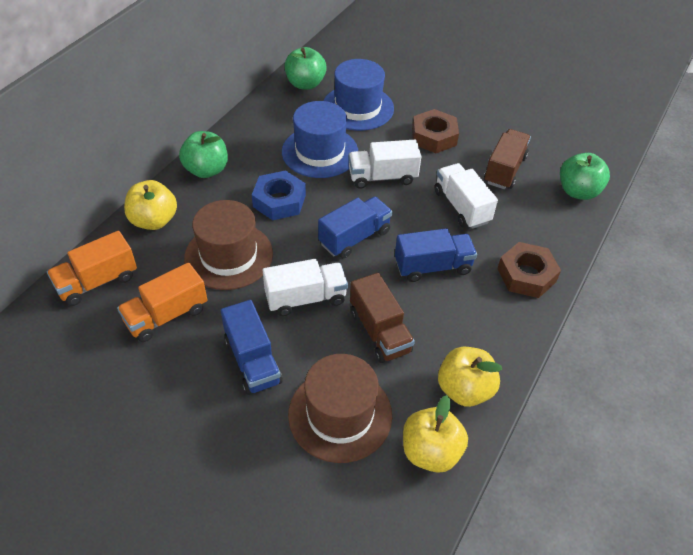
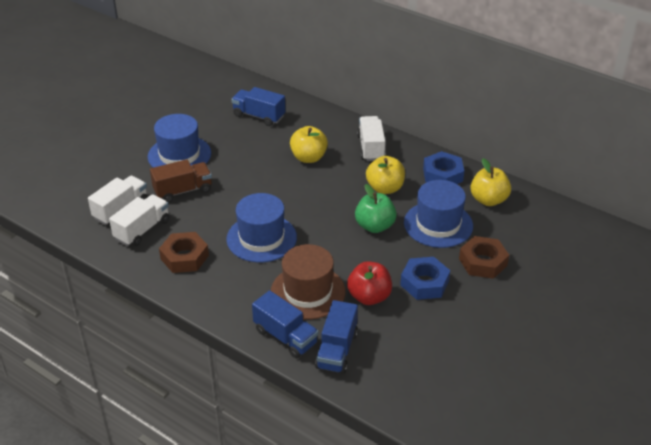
blue hat: 2 -> 3
blue nut: 1 -> 2
brown hat: 2 -> 1
brown truck: 2 -> 1
green apple: 3 -> 1
orange truck: 2 -> 0
red apple: 0 -> 1

